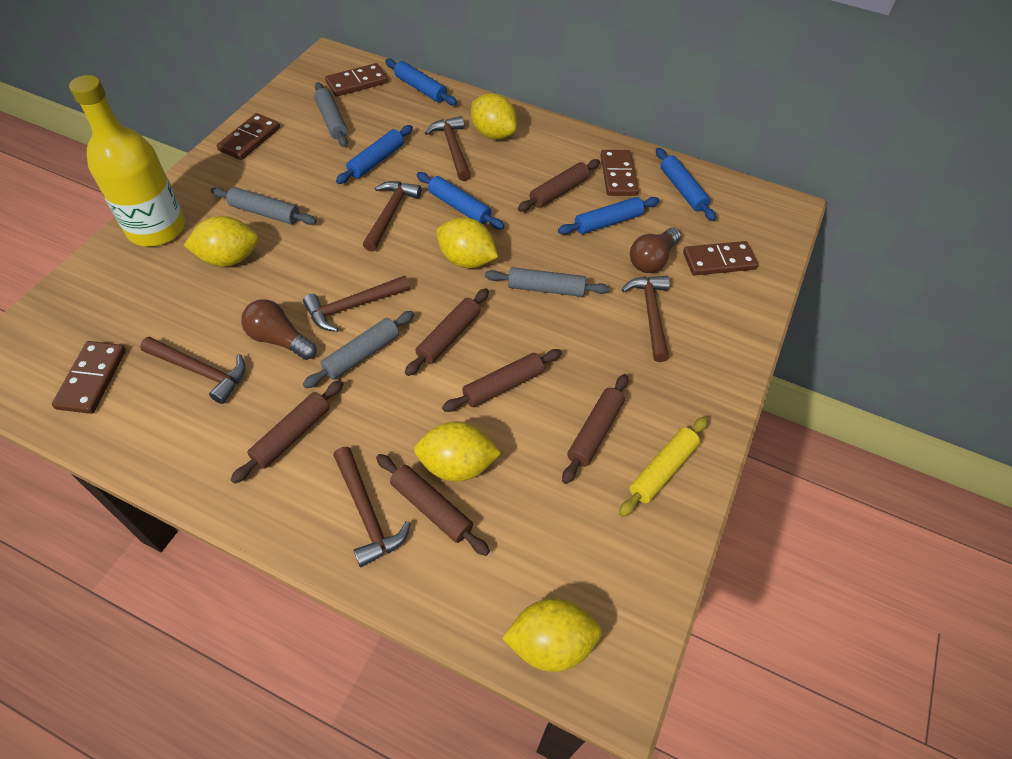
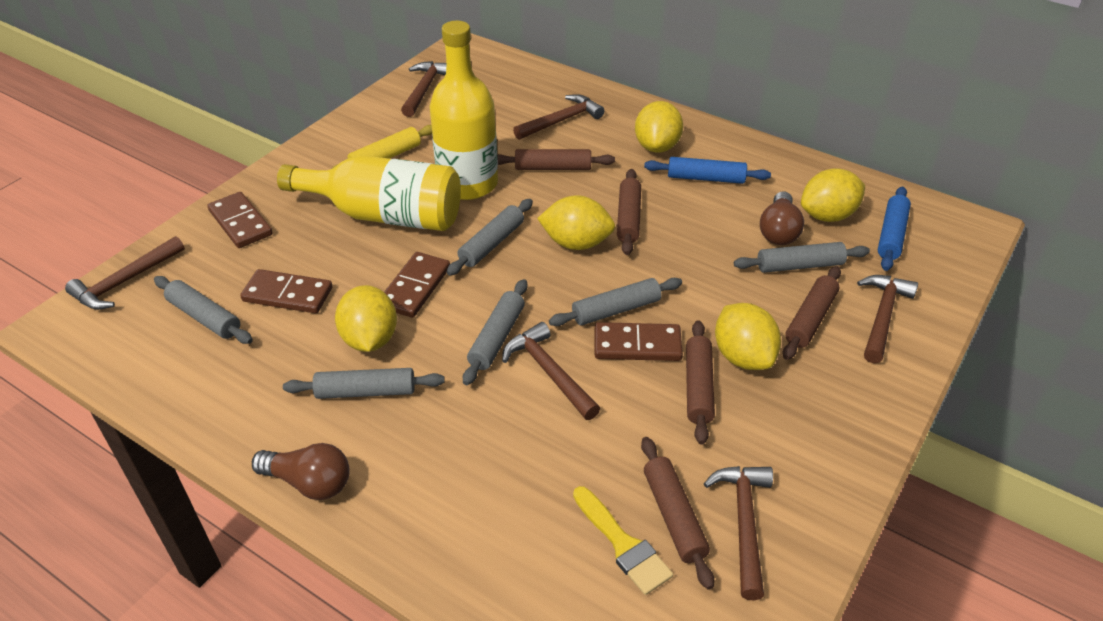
blue rolling pin: 5 -> 2
brown domino: 5 -> 4
brown rolling pin: 6 -> 5
grey rolling pin: 4 -> 6
yellow bottle: 1 -> 2
yellow brush: 0 -> 1

